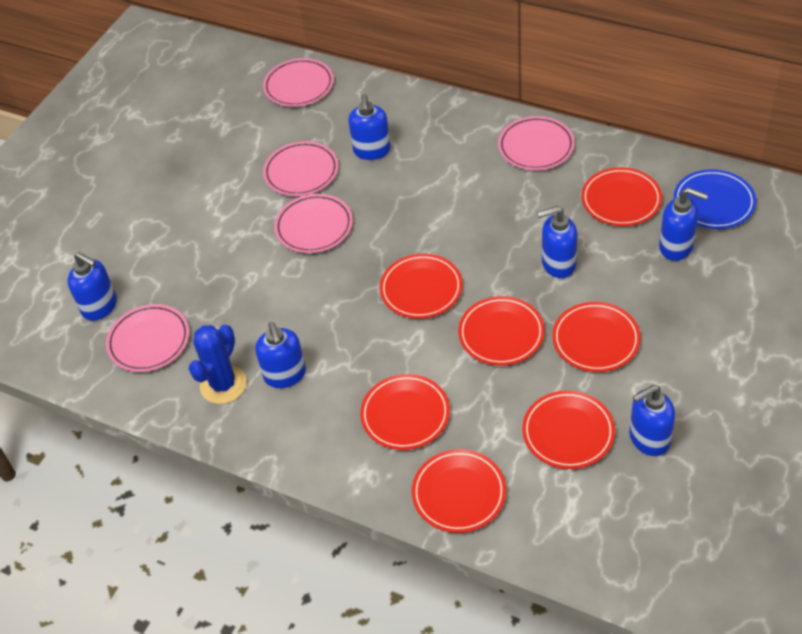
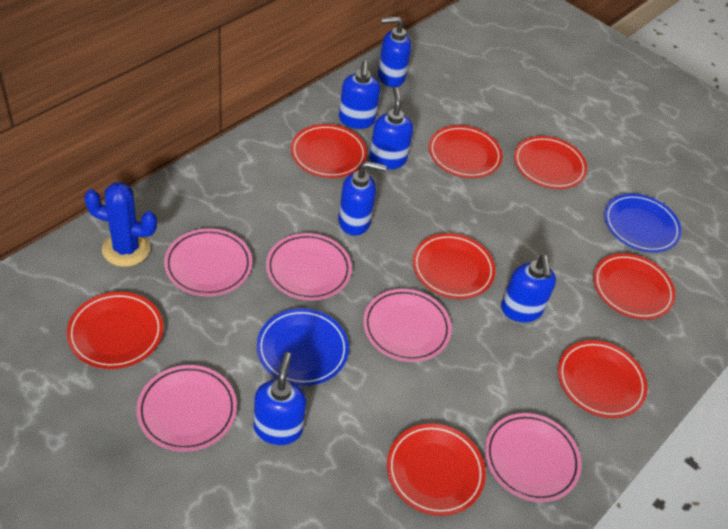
blue plate: 1 -> 2
red plate: 7 -> 8

